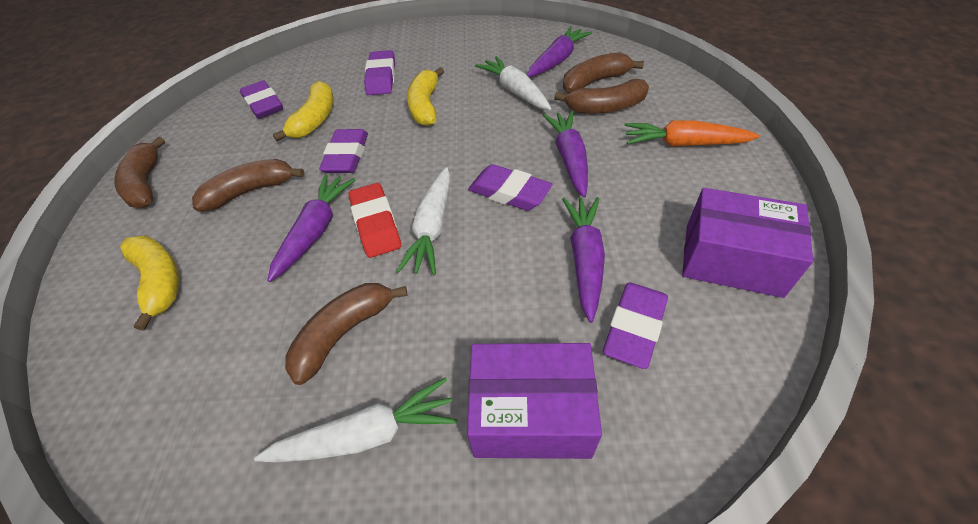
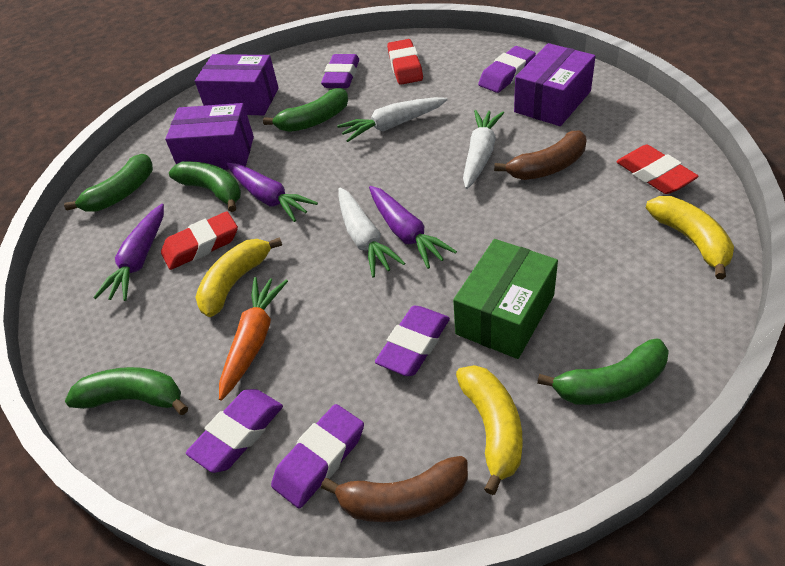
brown banana: 5 -> 2
green banana: 0 -> 5
green box: 0 -> 1
purple box: 2 -> 3
purple carrot: 4 -> 3
red eraser: 1 -> 3

